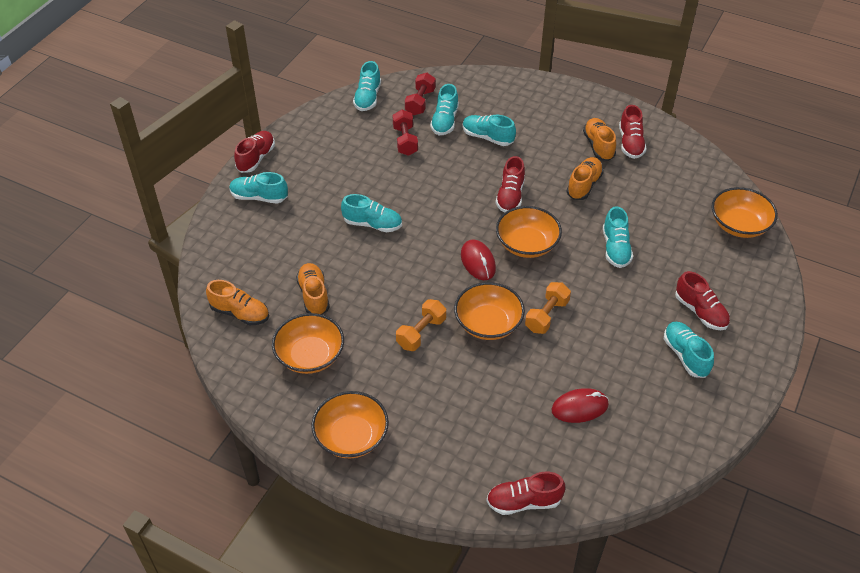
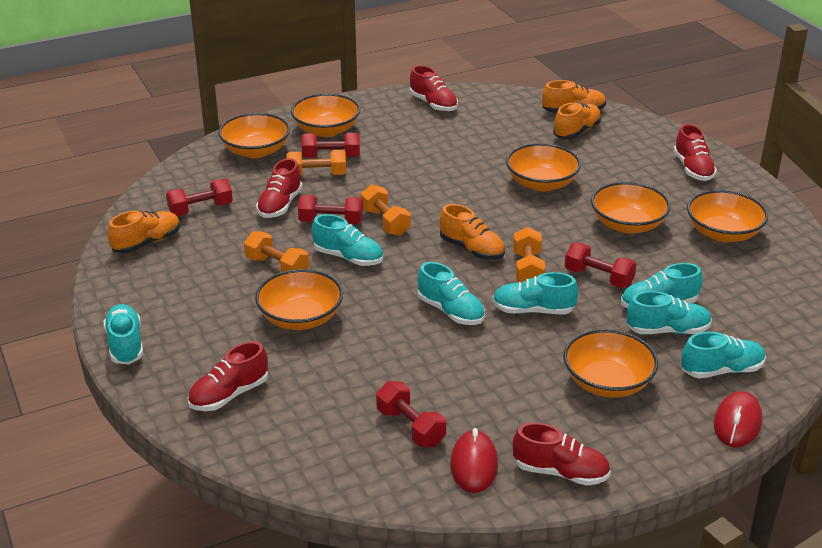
orange bowl: 5 -> 7
orange dumbbell: 2 -> 4
red dumbbell: 2 -> 5

